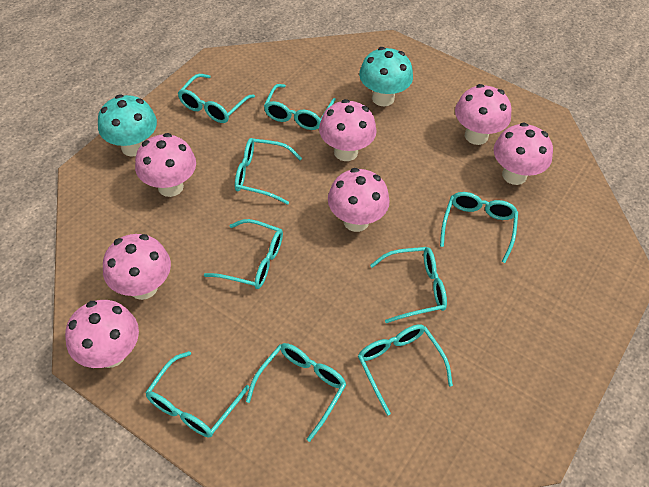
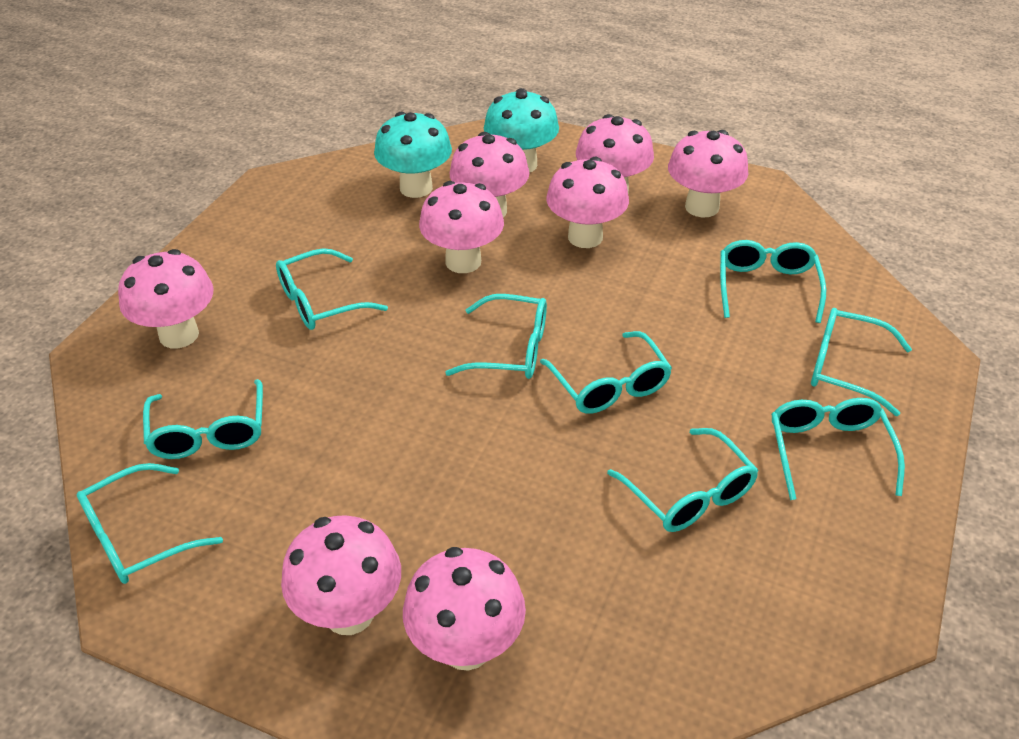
pink mushroom: 7 -> 8

